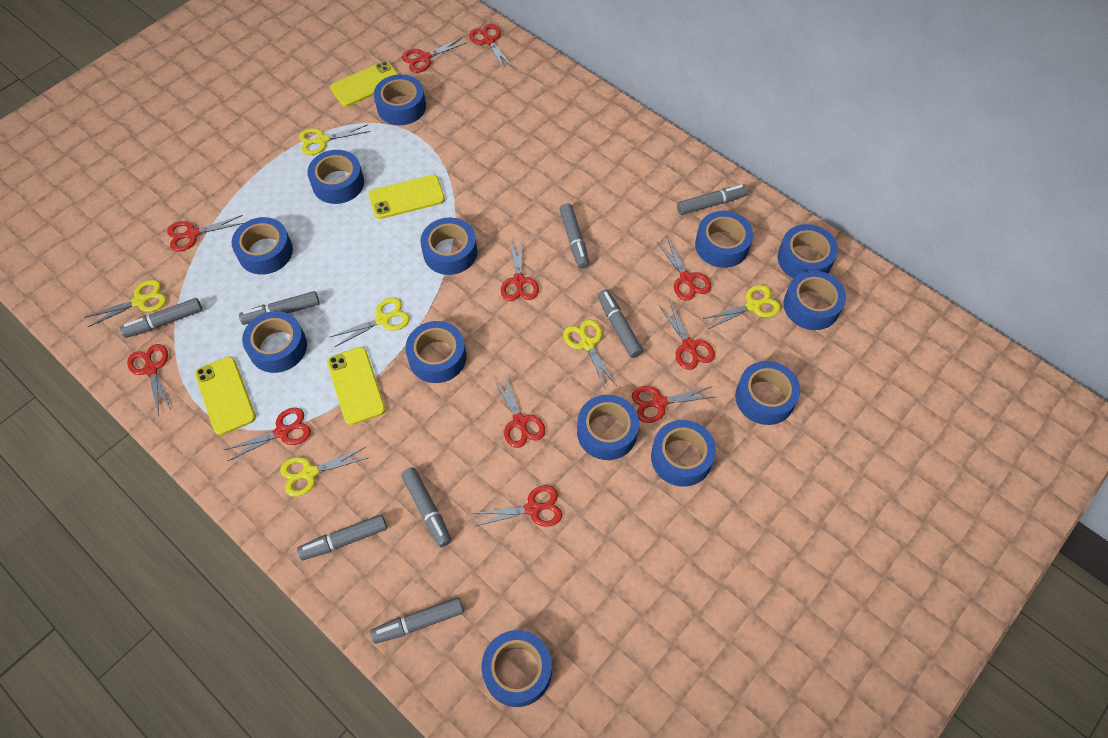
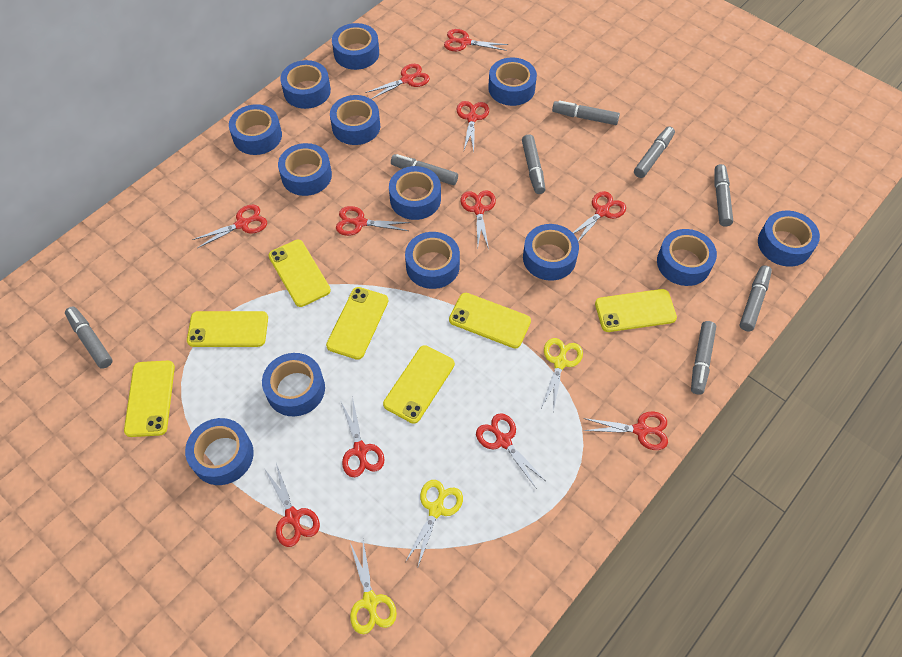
yellow phone: 4 -> 7
yellow scissors: 6 -> 3

